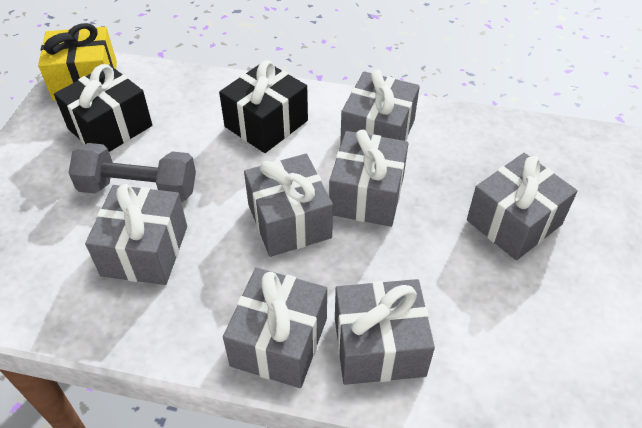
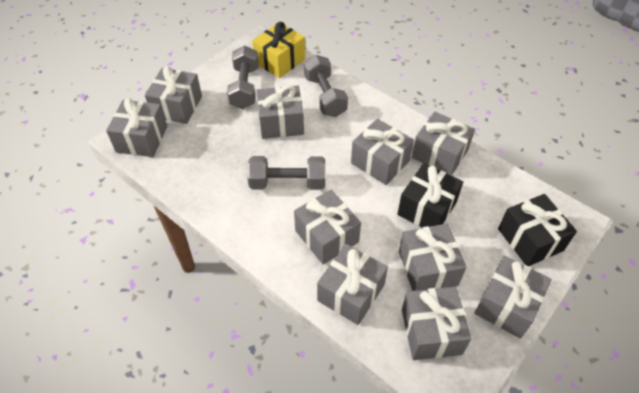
grey dumbbell: 1 -> 3
grey gift: 7 -> 10

